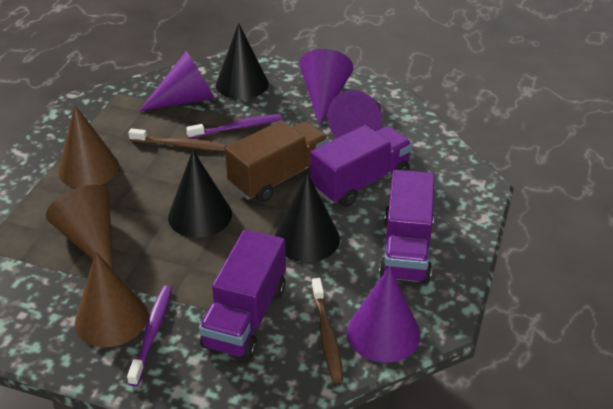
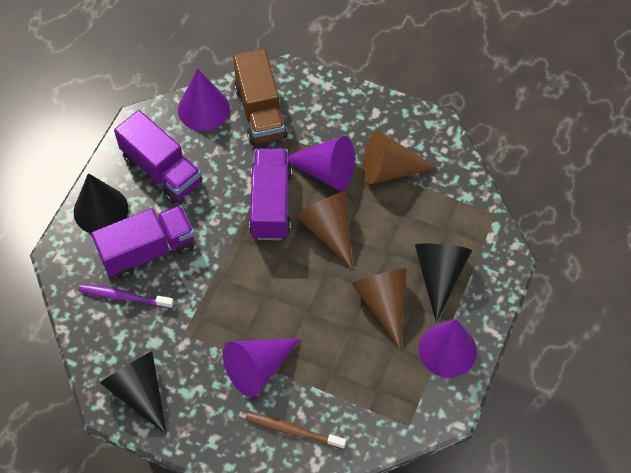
brown toothbrush: 2 -> 1
purple toothbrush: 2 -> 1

